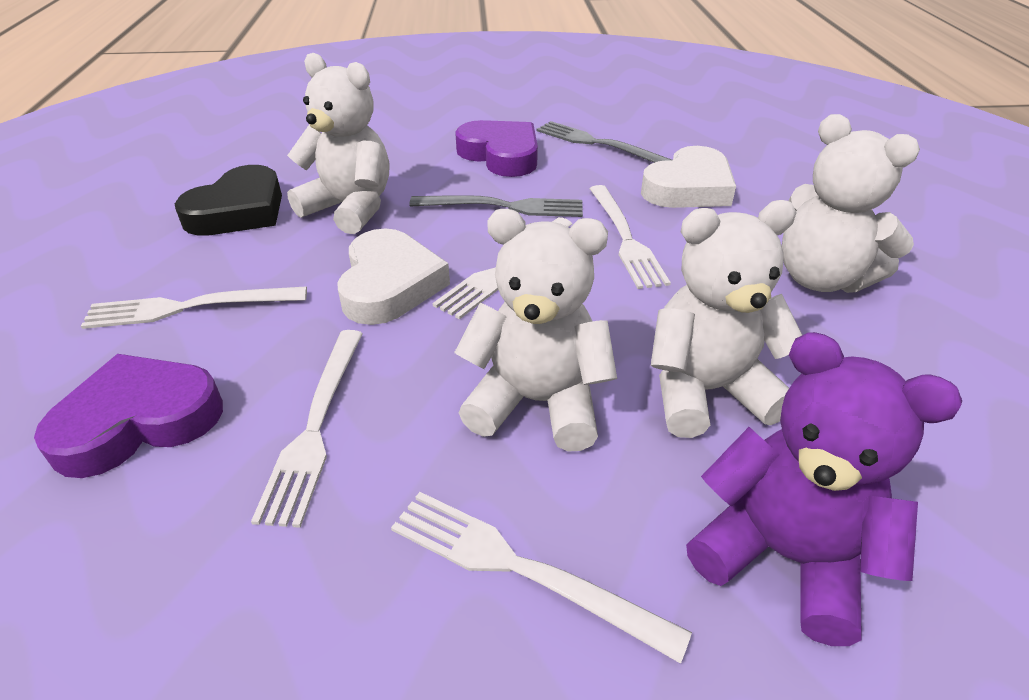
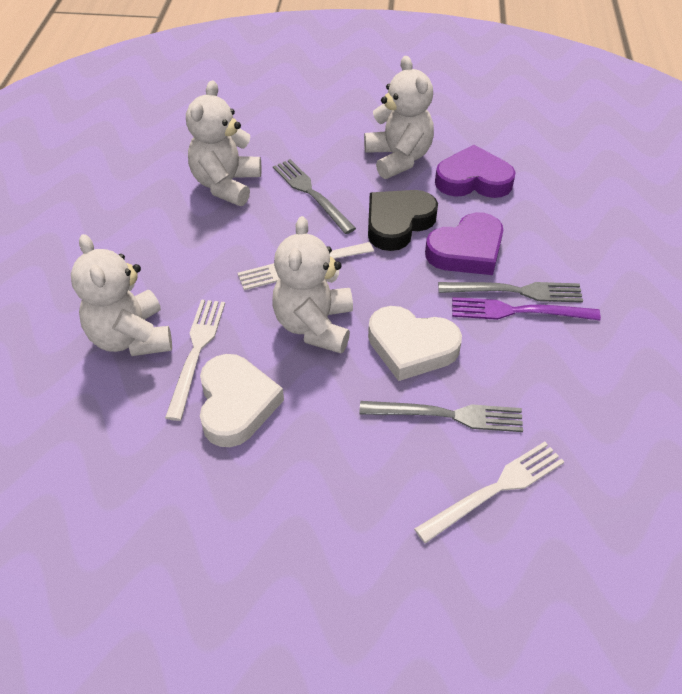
grey fork: 2 -> 3
purple fork: 0 -> 1
purple teddy bear: 1 -> 0
white fork: 5 -> 3

